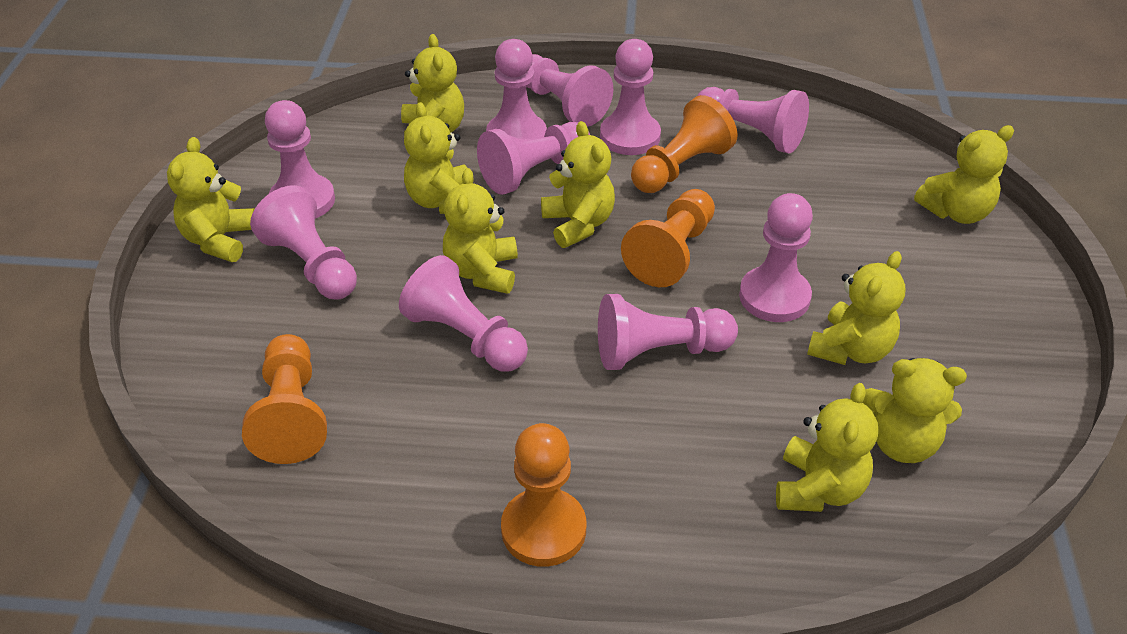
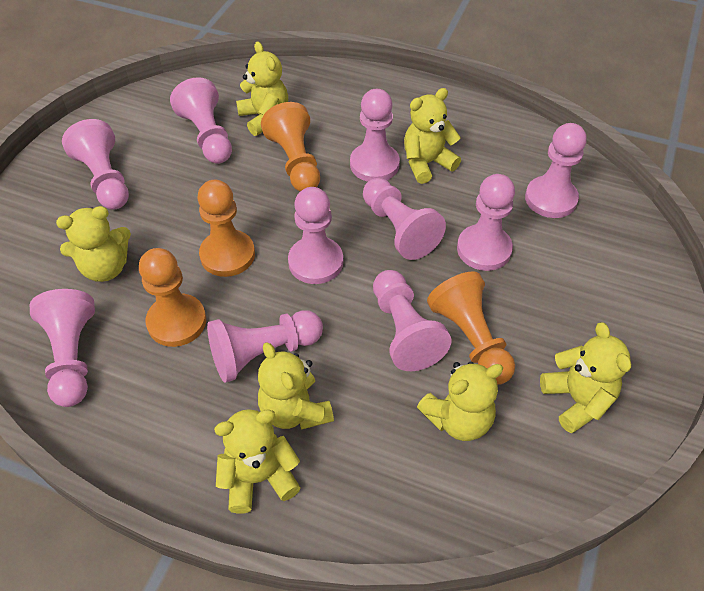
yellow teddy bear: 9 -> 7

